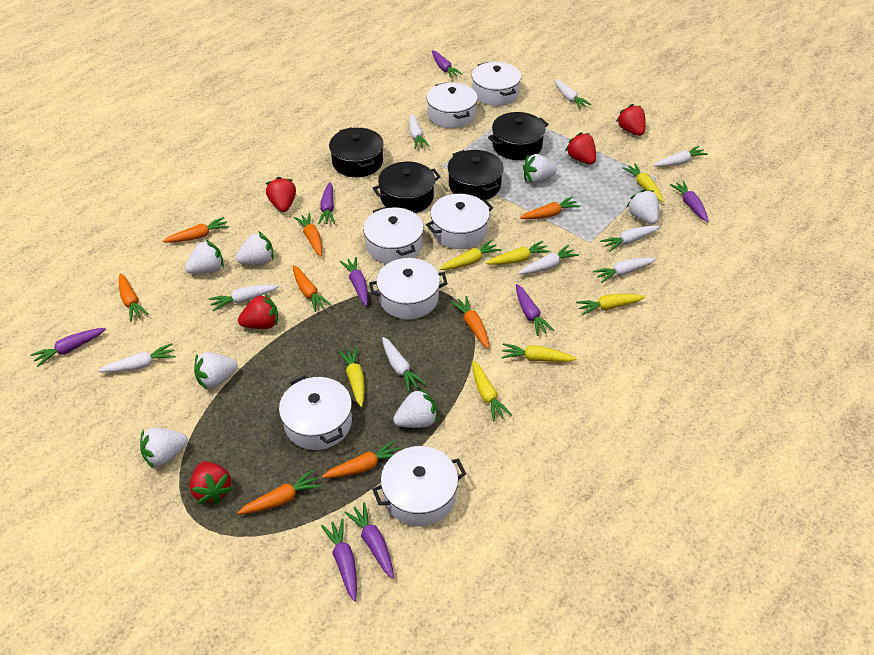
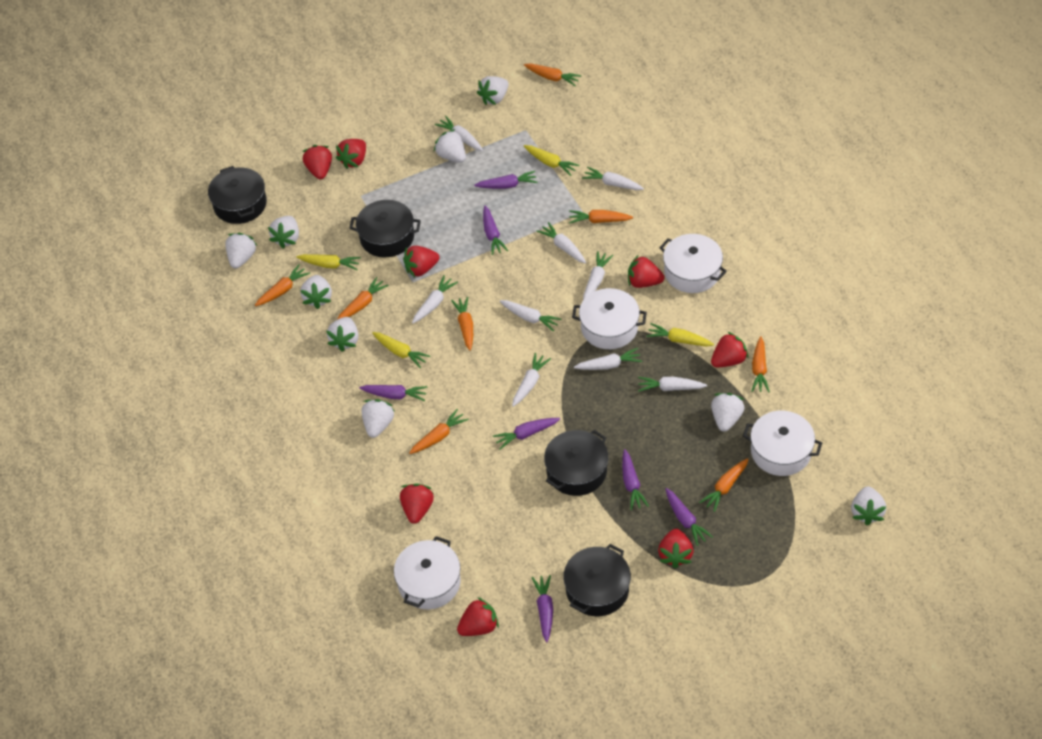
purple carrot: 8 -> 7
red strawberry: 5 -> 8
white pot: 7 -> 4
white strawberry: 7 -> 9
yellow carrot: 7 -> 4

